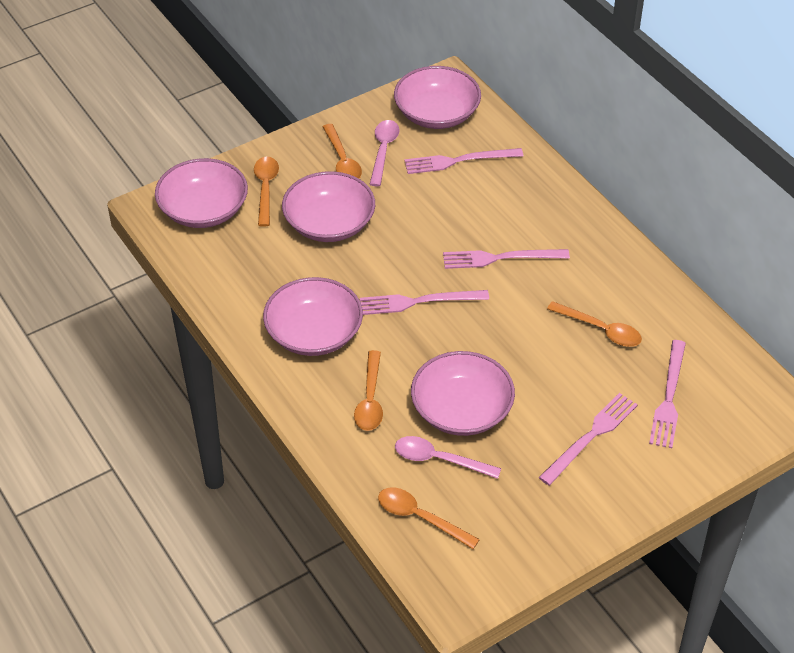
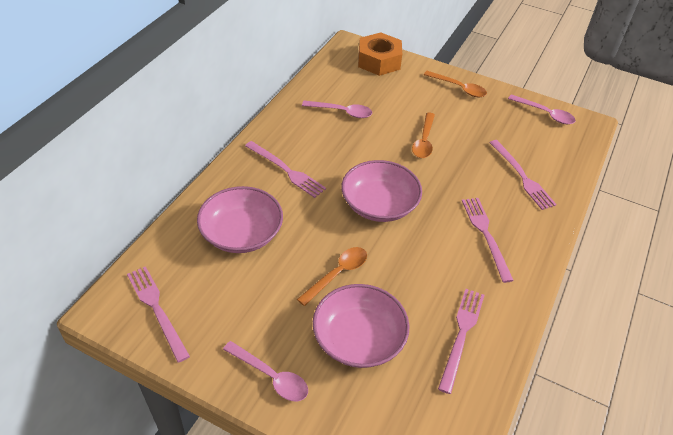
orange nut: 0 -> 1
orange spoon: 5 -> 3
pink bowl: 5 -> 3
pink spoon: 2 -> 3

